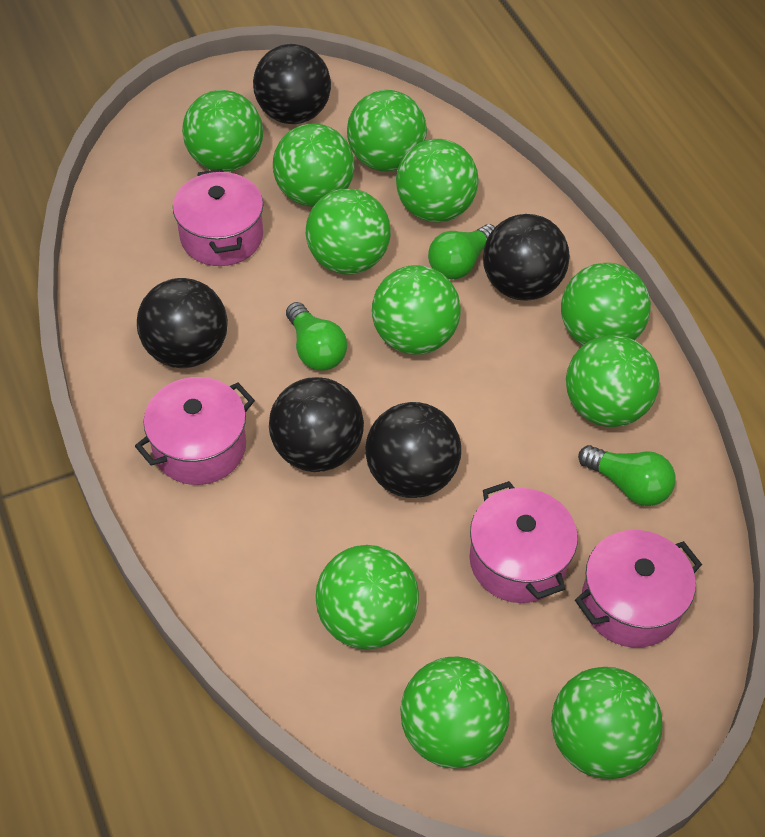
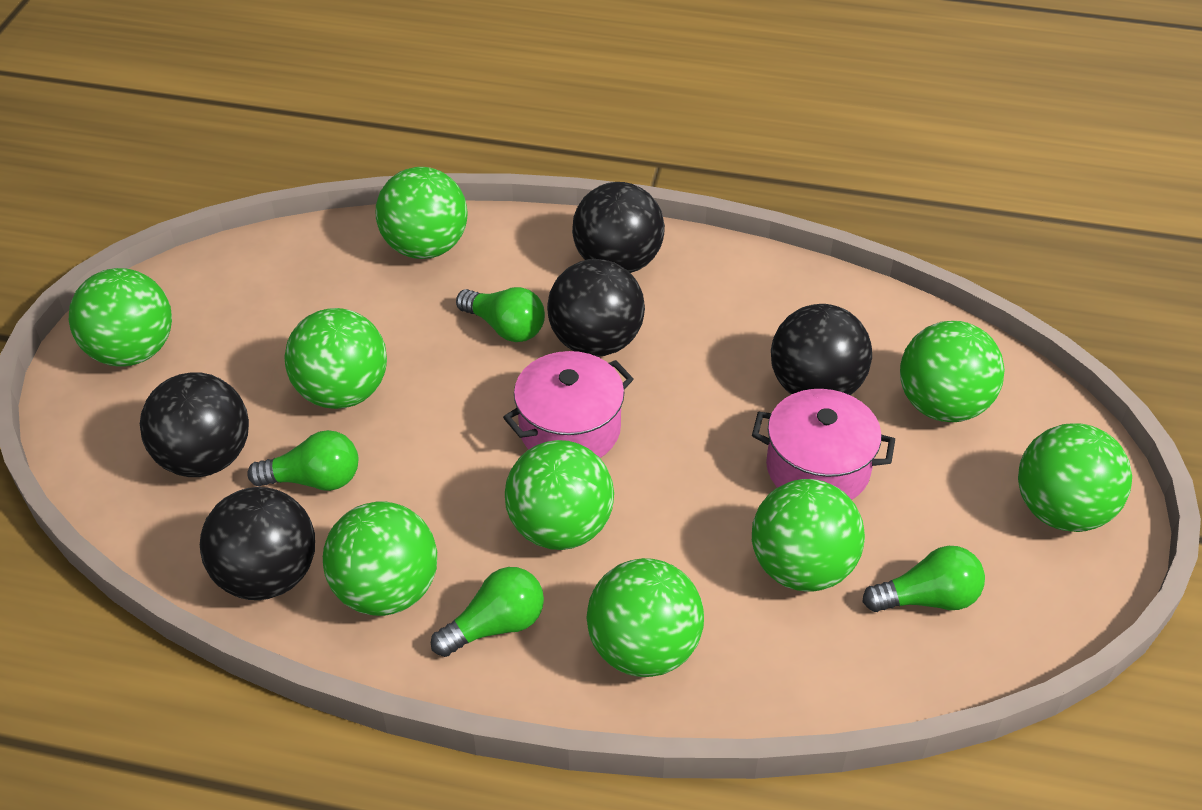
green ball: 11 -> 9
green light bulb: 3 -> 4
pink pot: 4 -> 2

